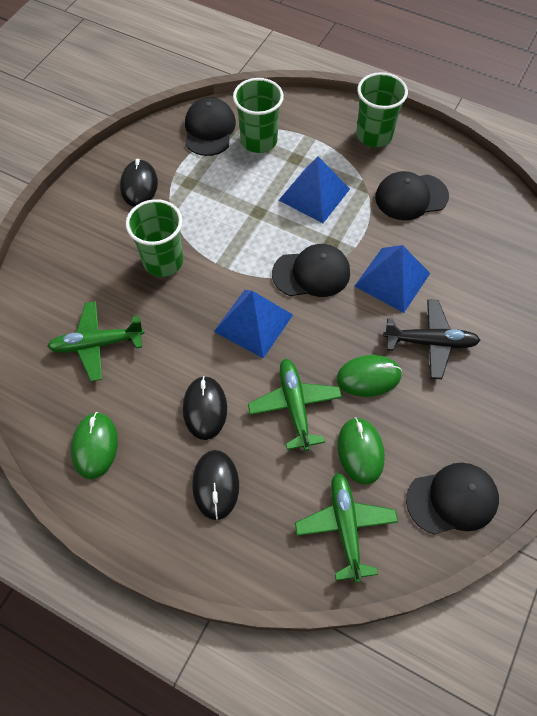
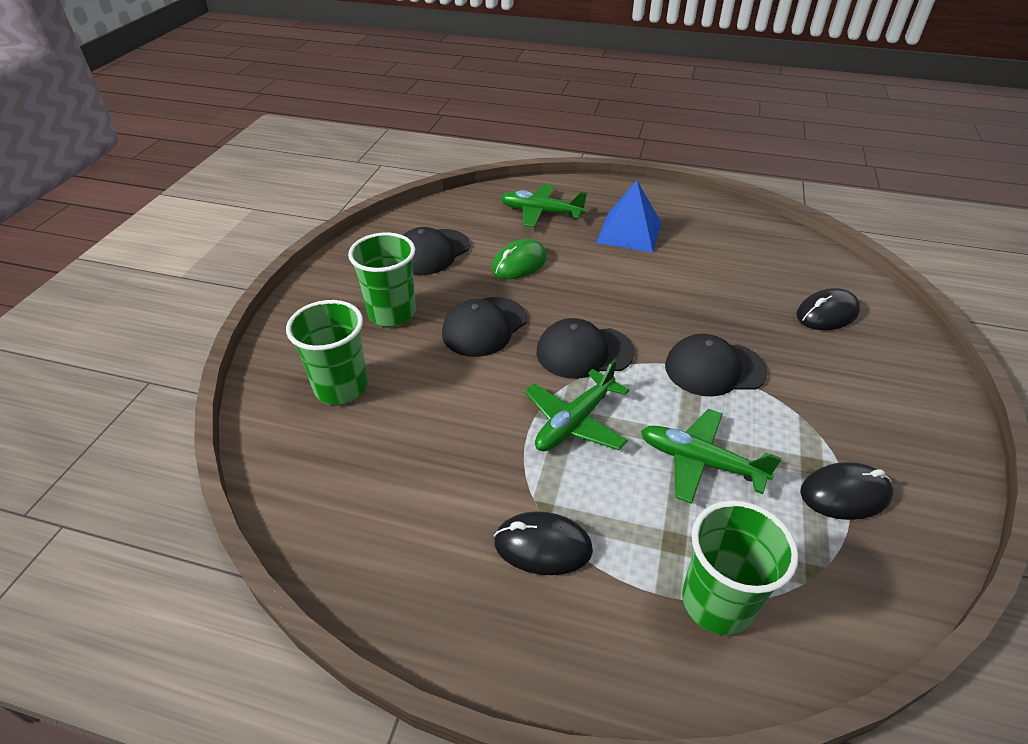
black plane: 1 -> 0
blue pyramid: 3 -> 1
green mouse: 3 -> 1

